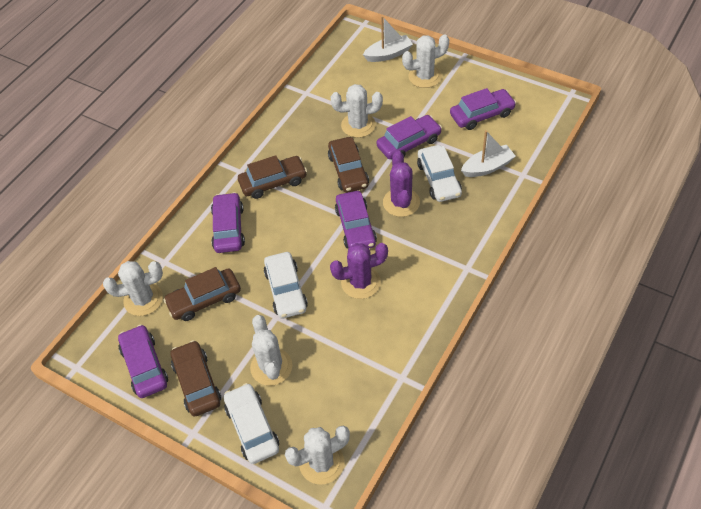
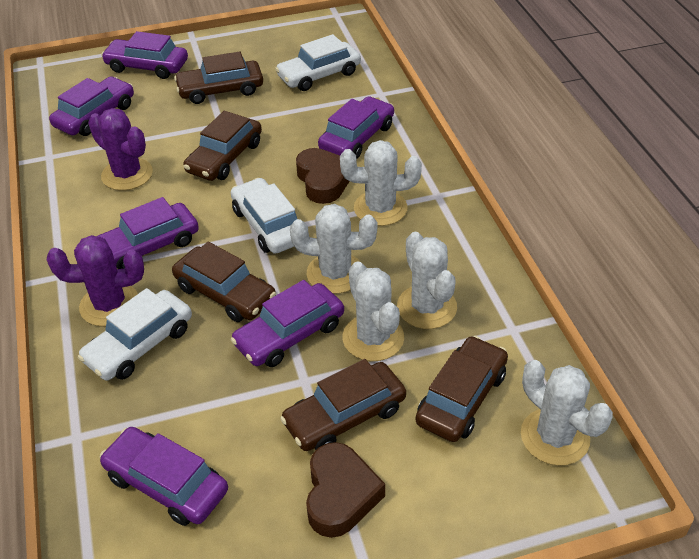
brown car: 4 -> 5
brown heart: 0 -> 2
purple car: 5 -> 6
white boat: 2 -> 0

